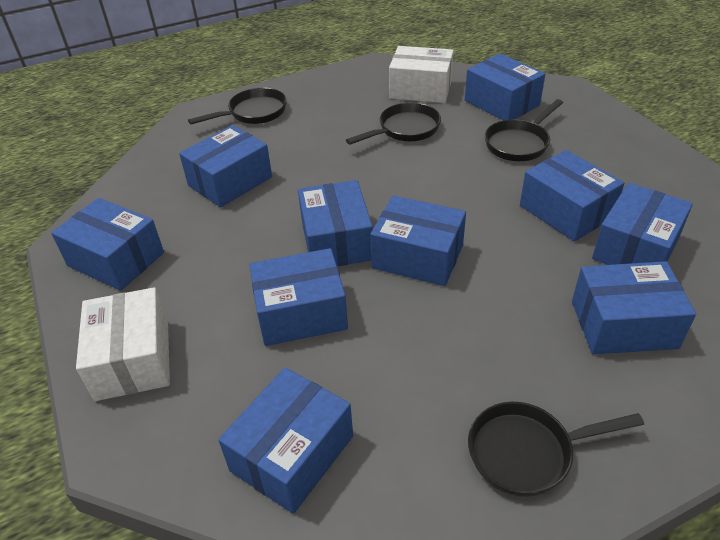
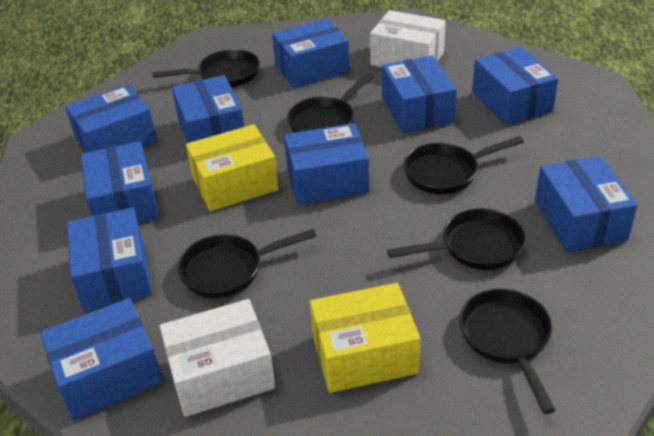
black pan: 4 -> 6
yellow box: 0 -> 2

